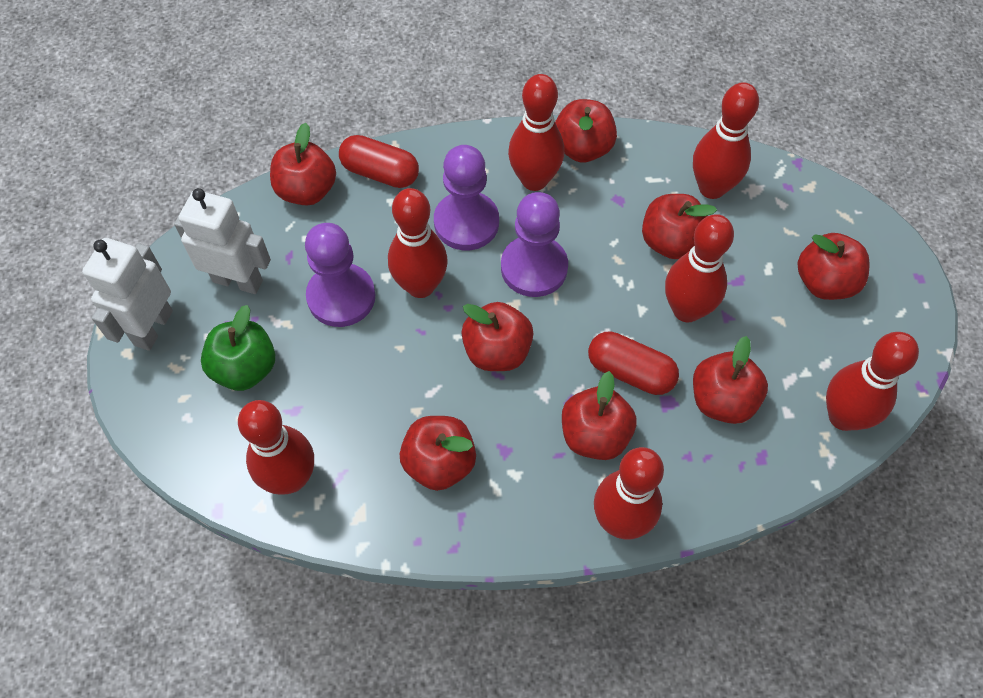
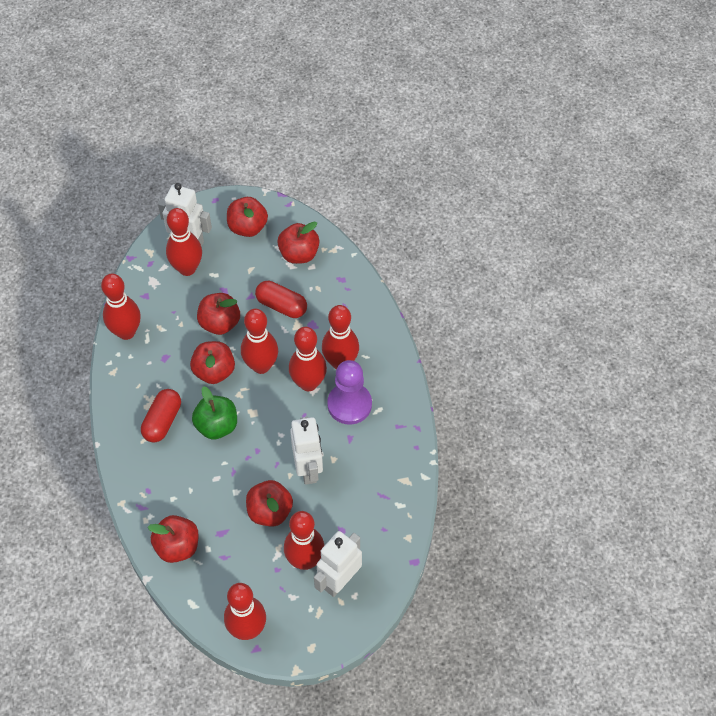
purple pawn: 3 -> 1
red apple: 8 -> 6
white robot: 2 -> 3

